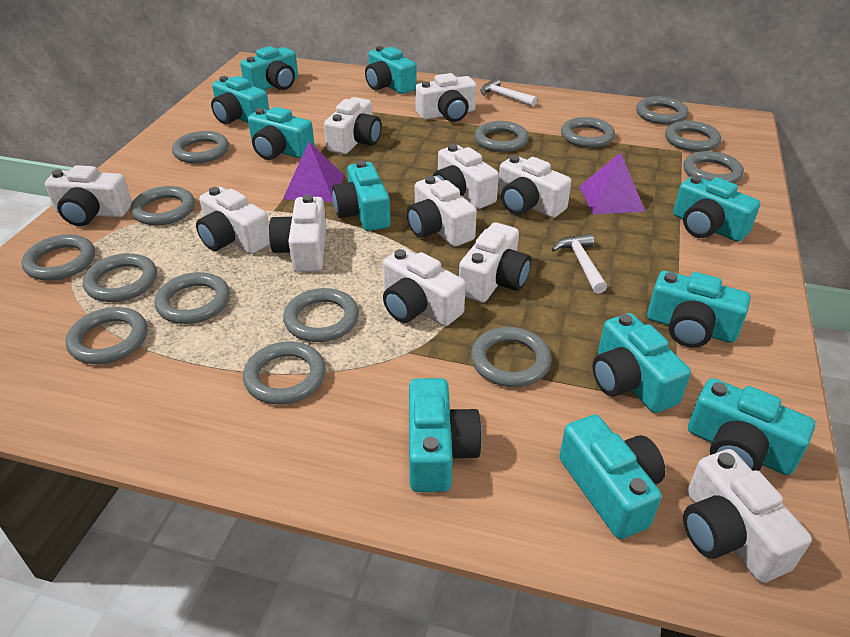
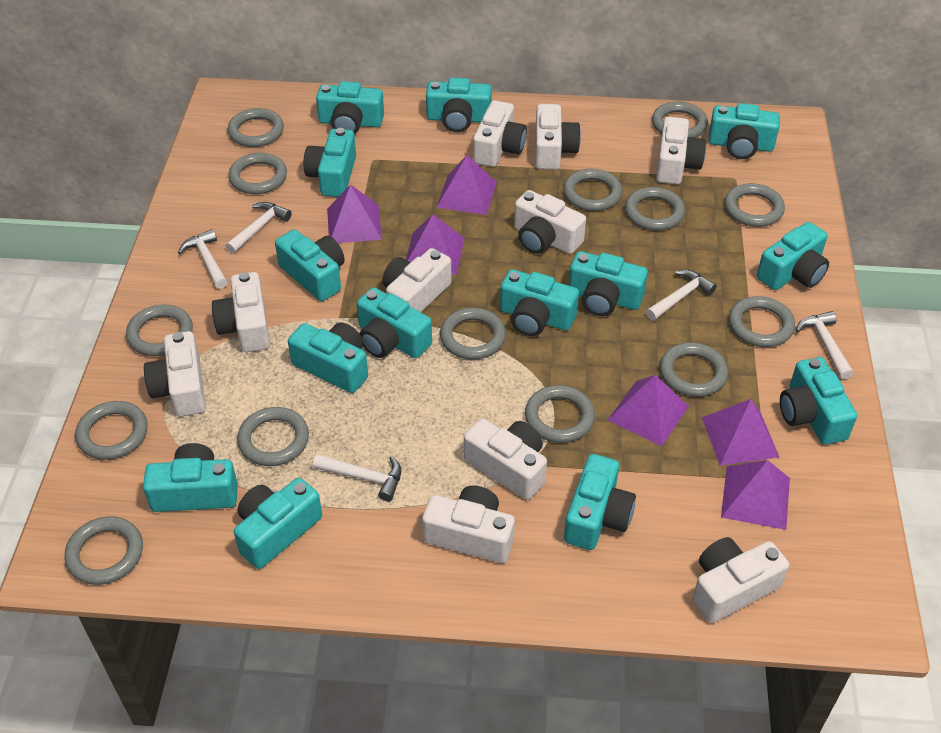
purple pyramid: 2 -> 6
turquoise camera: 11 -> 14
white camera: 11 -> 10
white hammer: 2 -> 5

